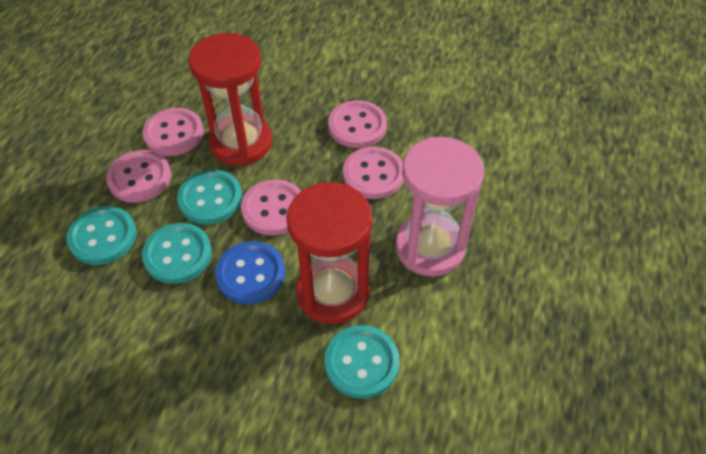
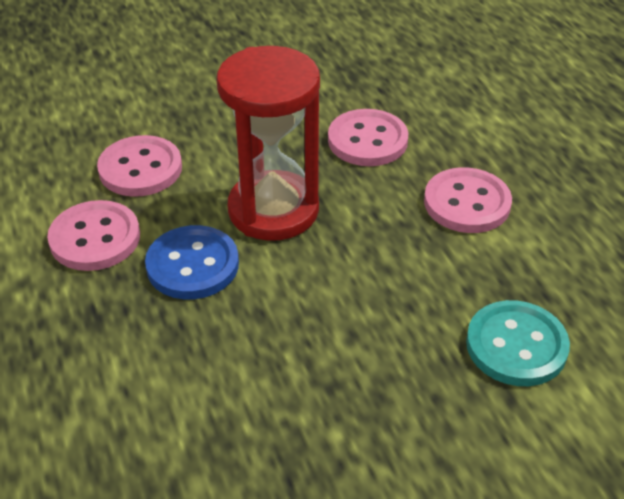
pink button: 5 -> 4
pink hourglass: 1 -> 0
red hourglass: 2 -> 1
turquoise button: 4 -> 1

